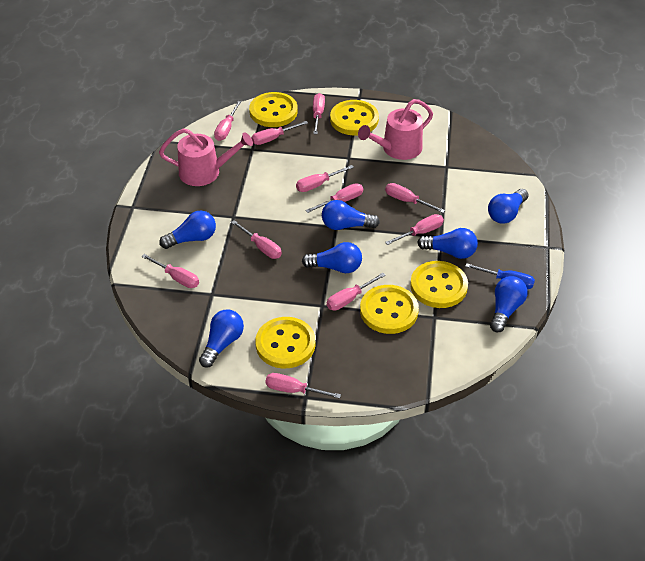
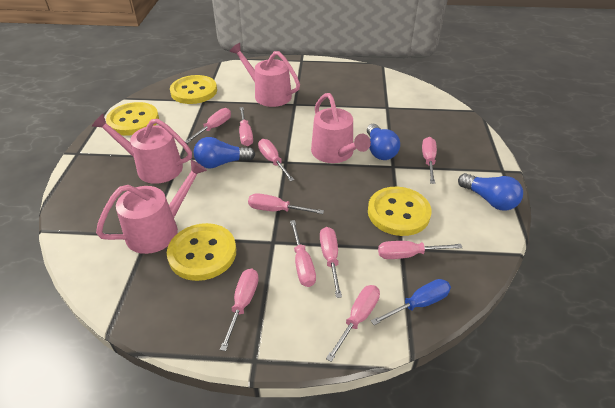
blue light bulb: 7 -> 3
pink screwdriver: 11 -> 10
pink watering can: 2 -> 4
yellow button: 5 -> 4

